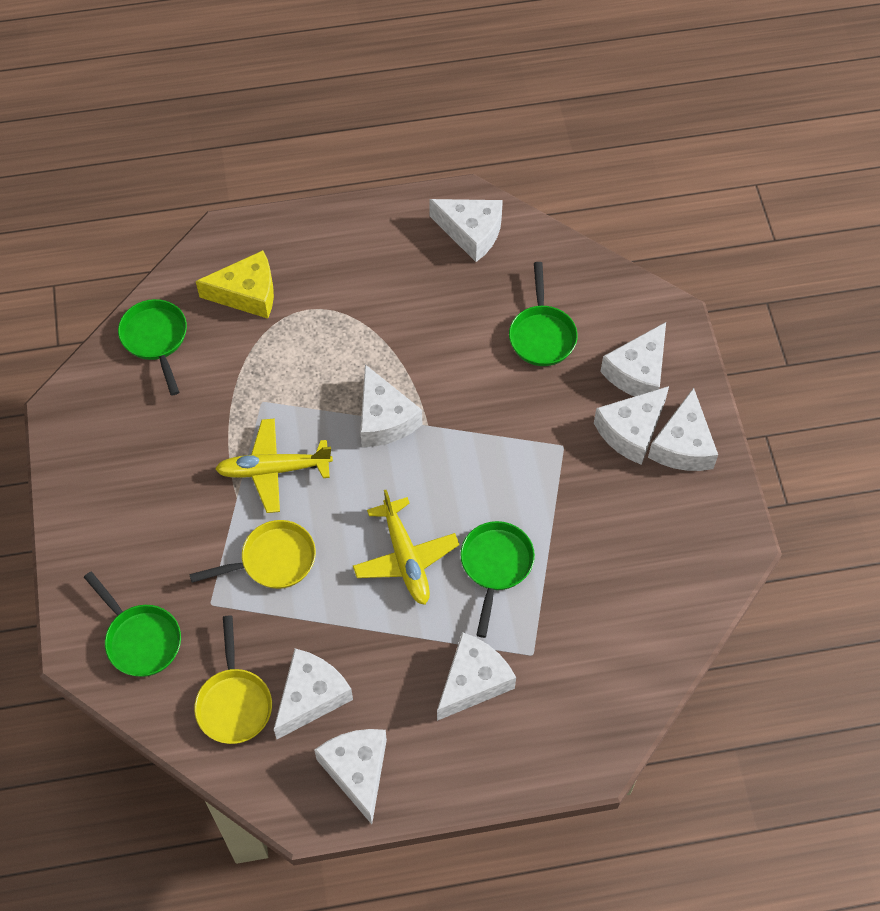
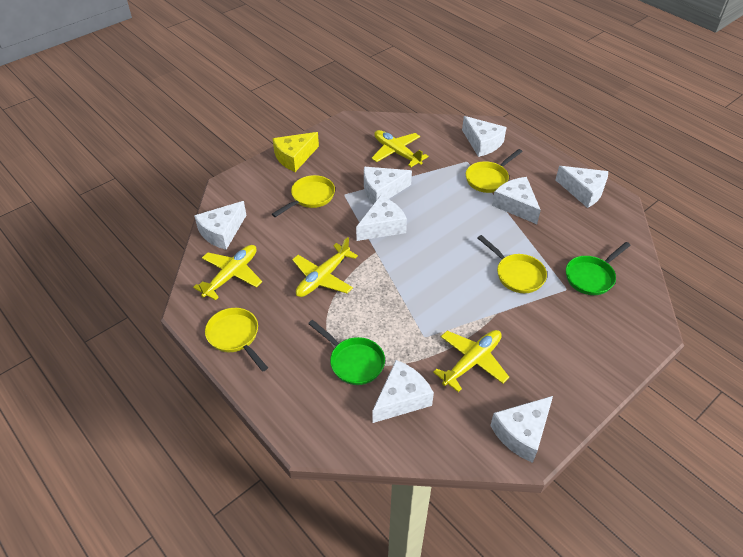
green pan: 4 -> 2
yellow pan: 2 -> 4
yellow plane: 2 -> 4

